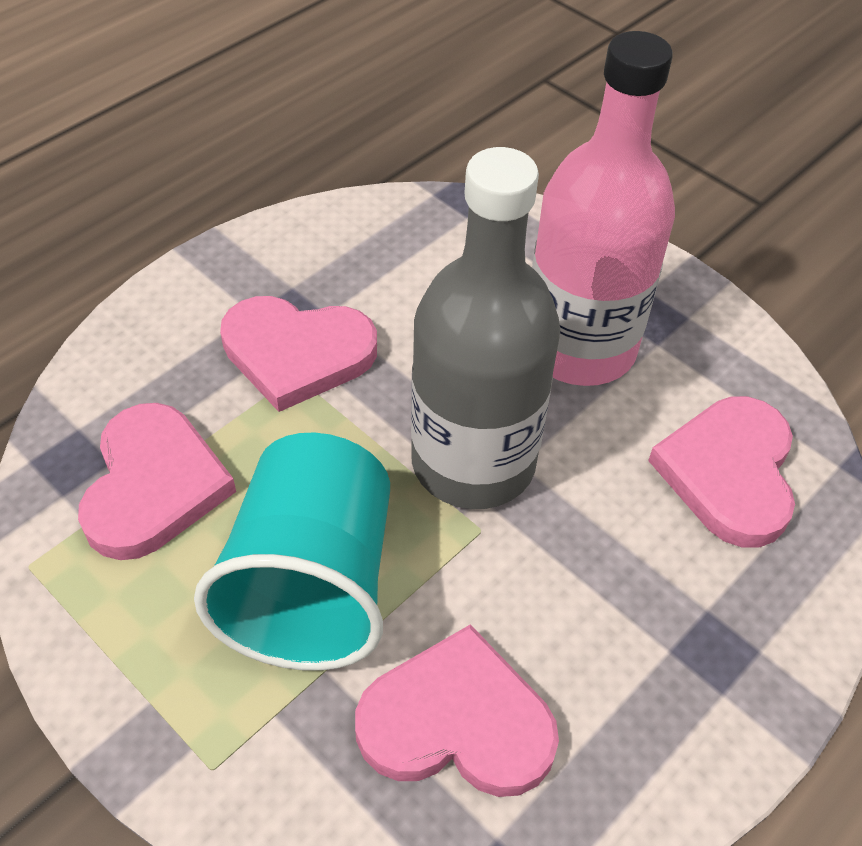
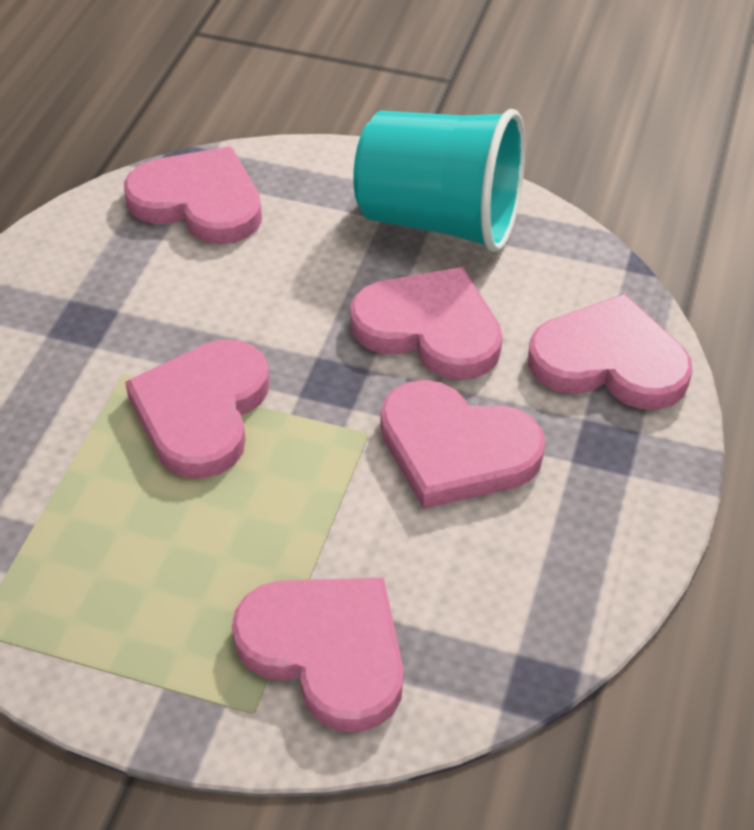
grey bottle: 1 -> 0
pink bottle: 1 -> 0
pink heart: 4 -> 6

